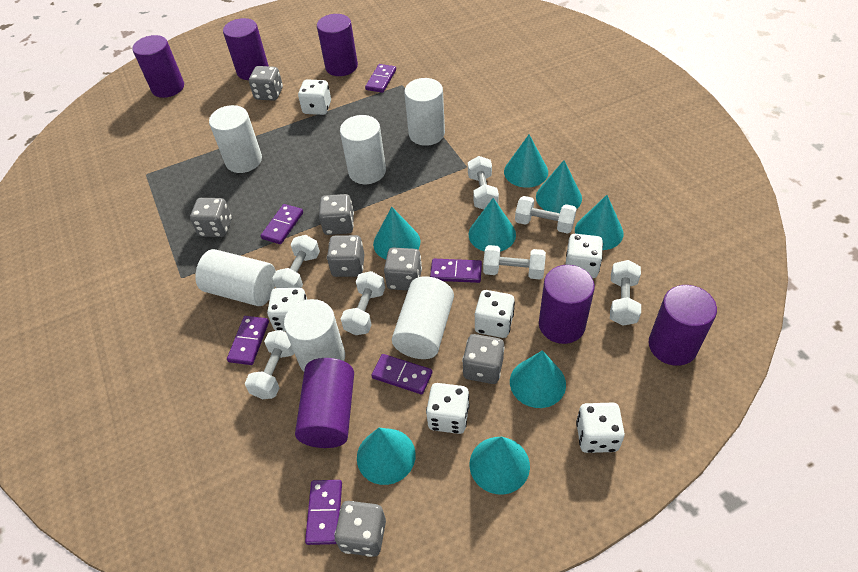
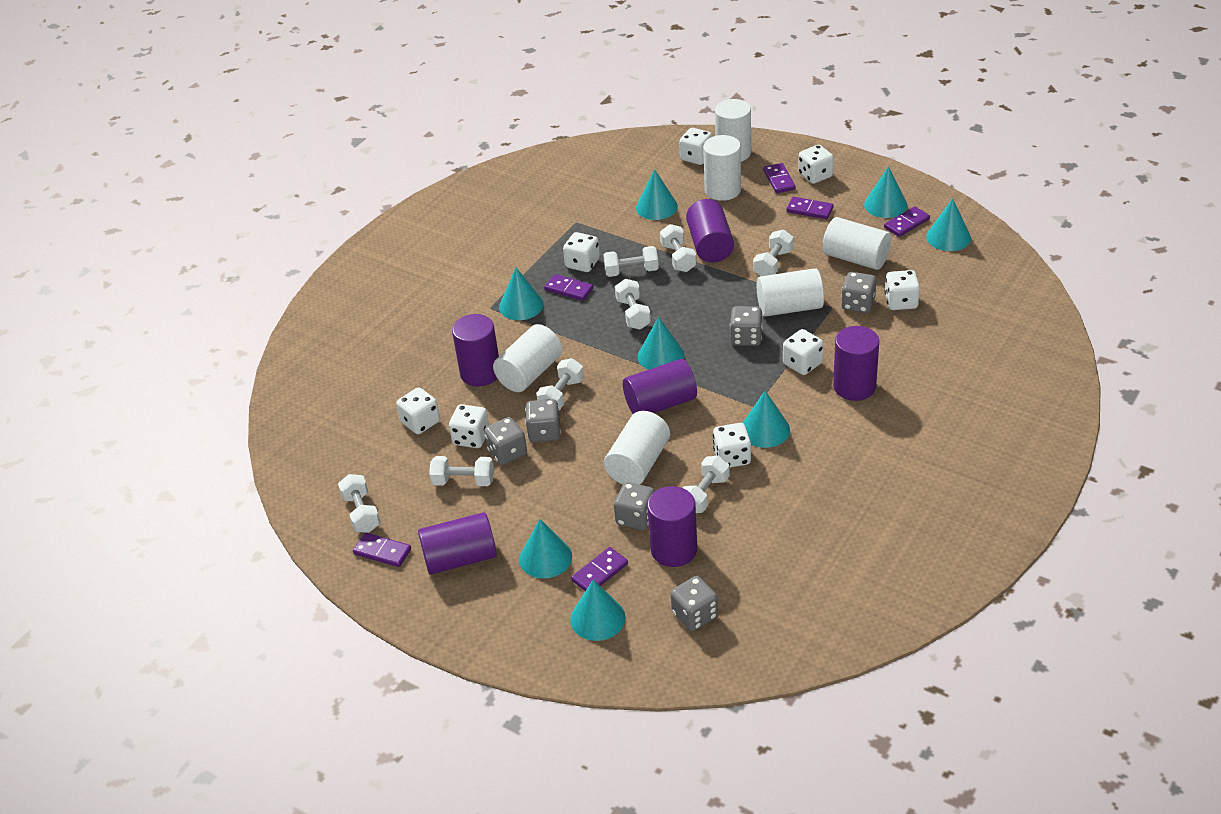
grey dice: 7 -> 6
white dice: 6 -> 8
white dumbbell: 7 -> 8

